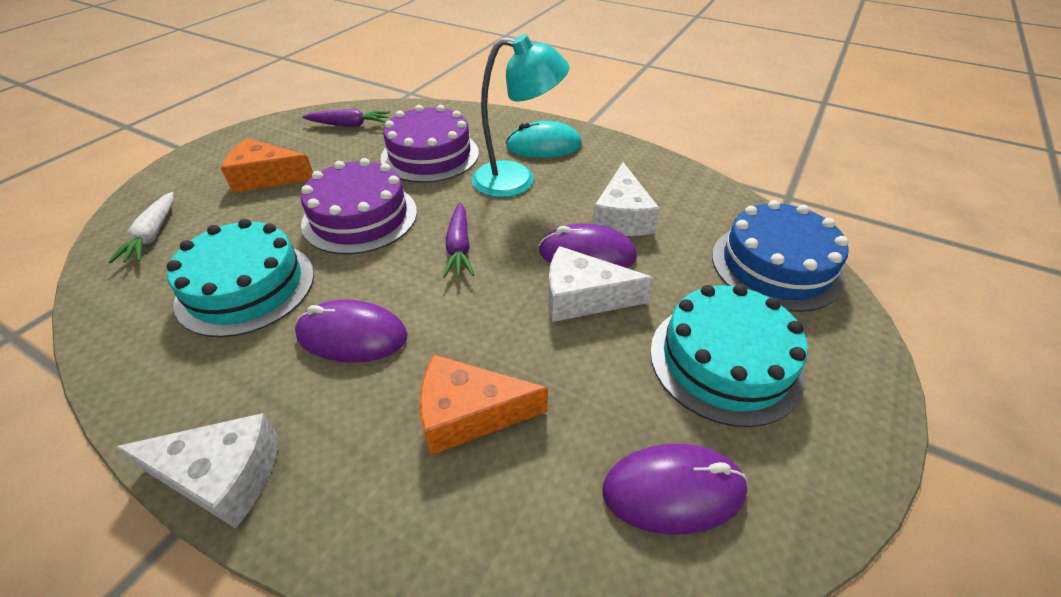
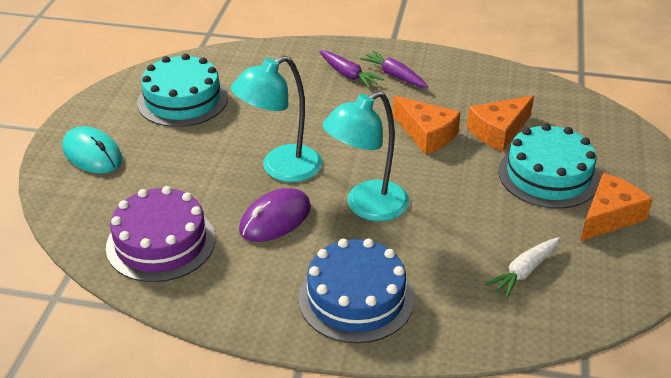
orange cheese: 2 -> 3
purple cake: 2 -> 1
purple mouse: 3 -> 1
turquoise lamp: 1 -> 2
white cheese: 3 -> 0

